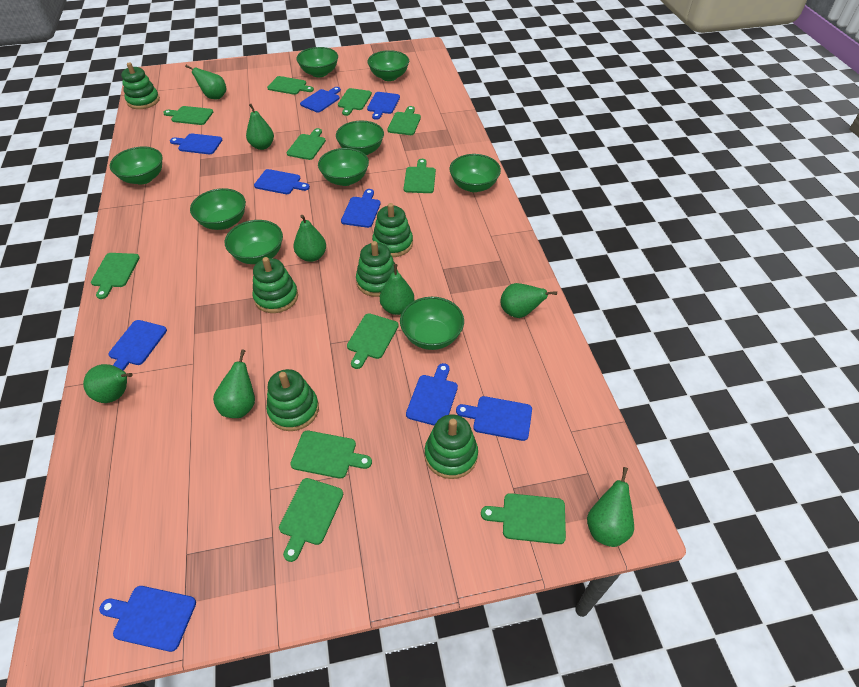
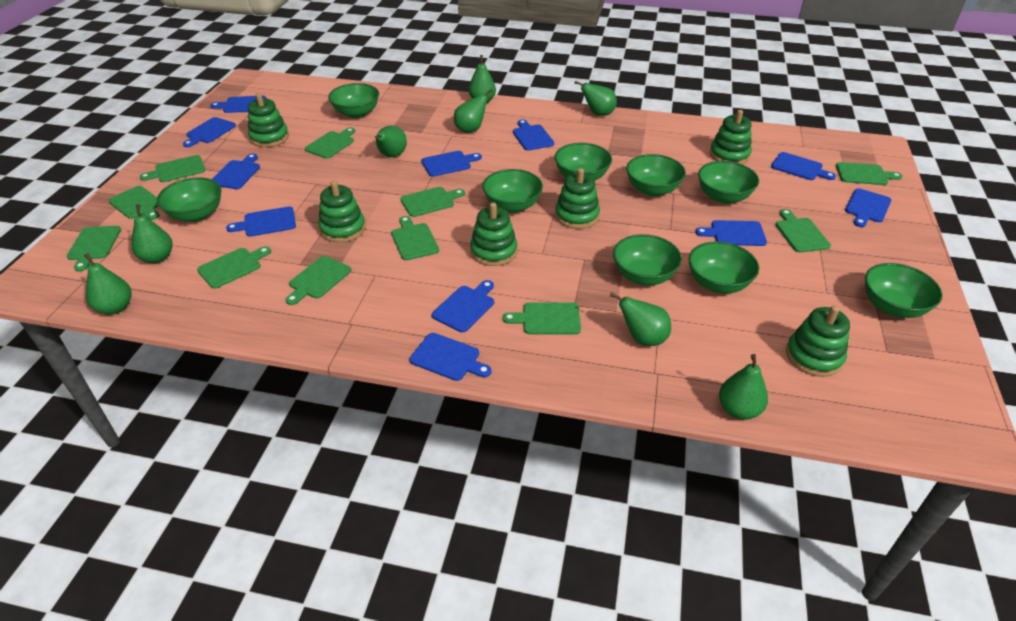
blue cutting board: 9 -> 11

